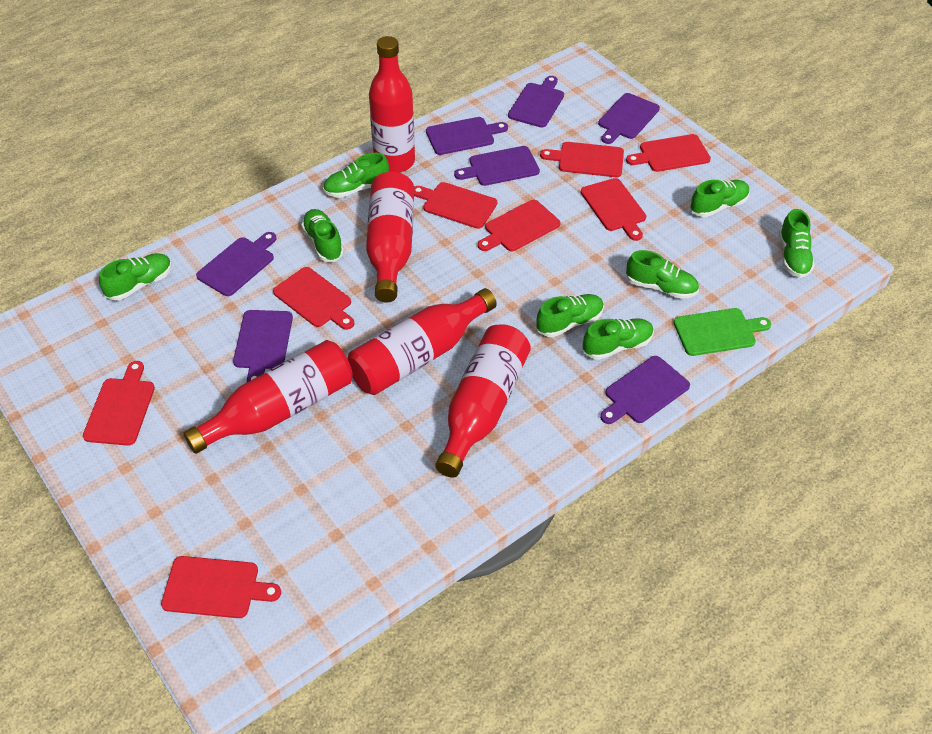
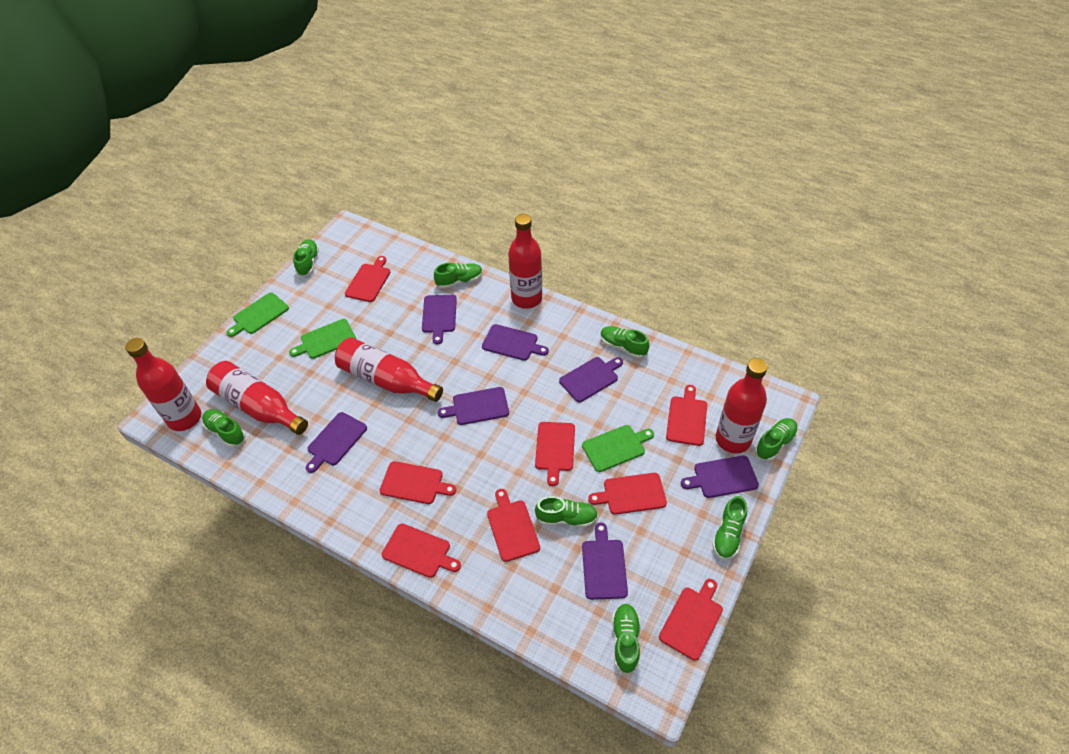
green cutting board: 1 -> 3

